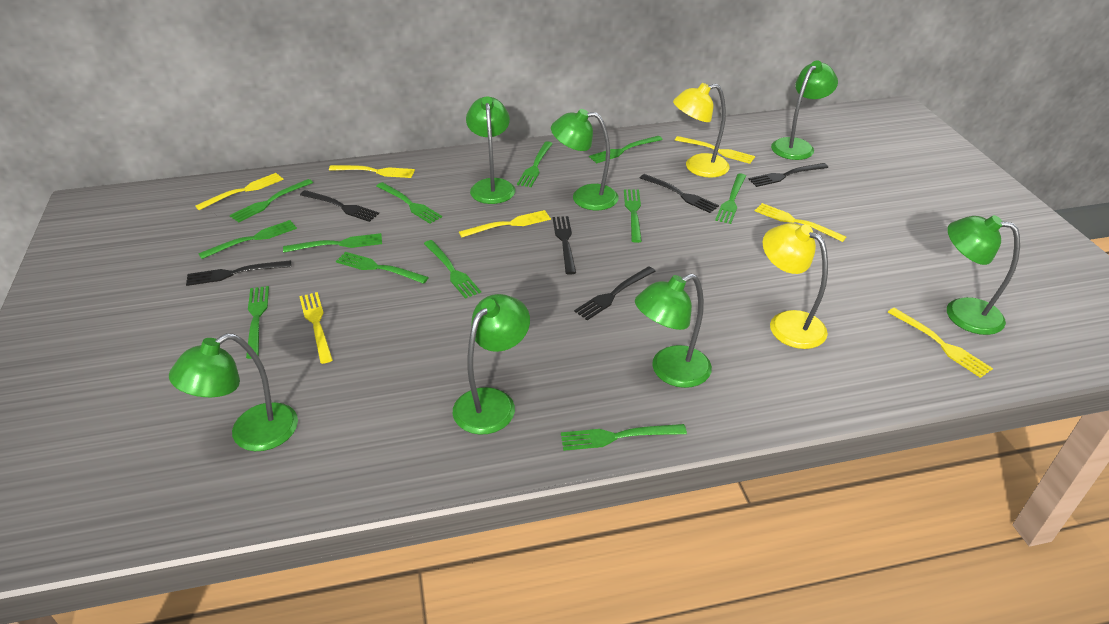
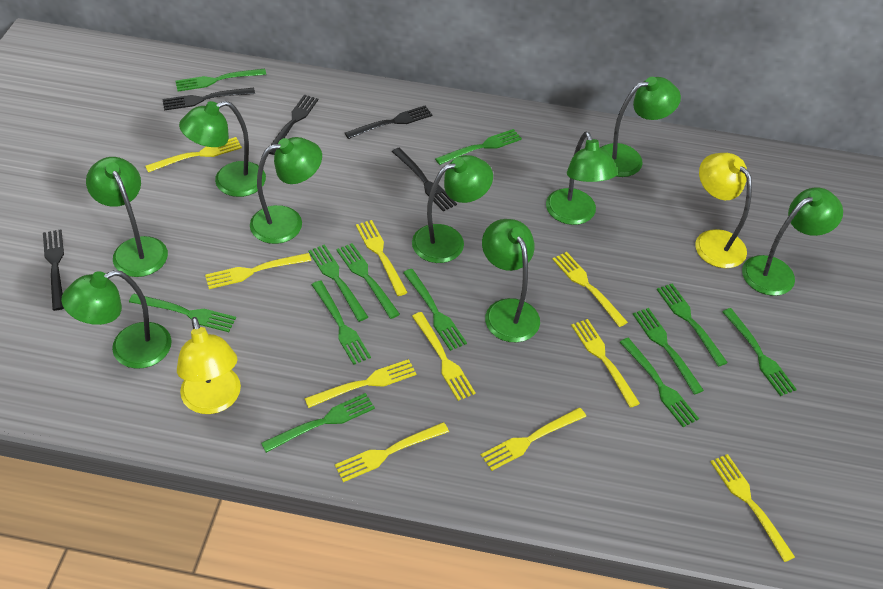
black fork: 6 -> 5
green lamp: 7 -> 9
yellow fork: 7 -> 10

